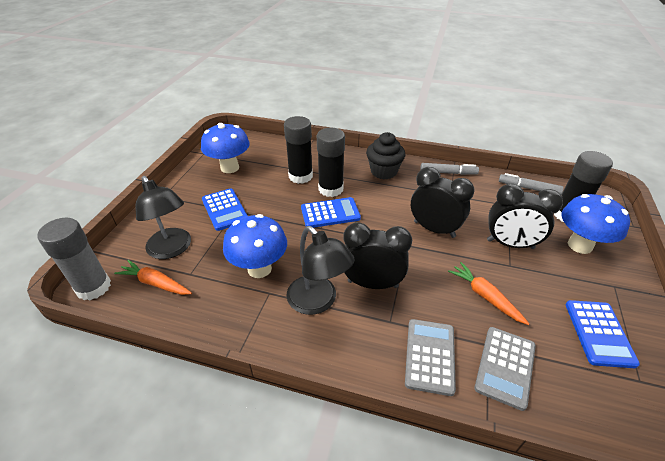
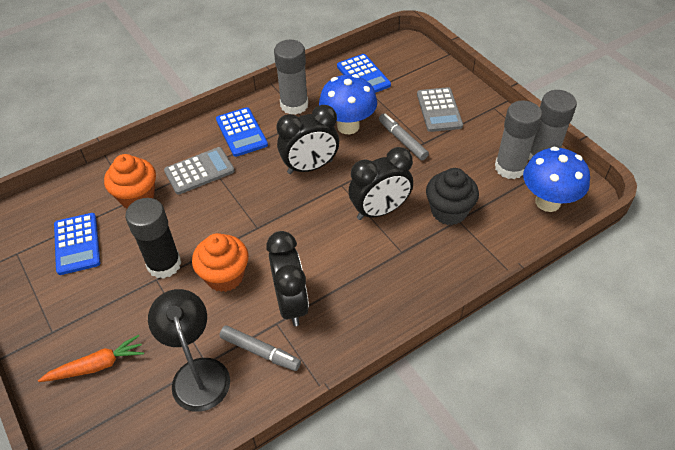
black glue stick: 3 -> 1
black lamp: 2 -> 1
blue mushroom: 3 -> 2
grey glue stick: 1 -> 3
orange carrot: 2 -> 1
orange cupcake: 0 -> 2

